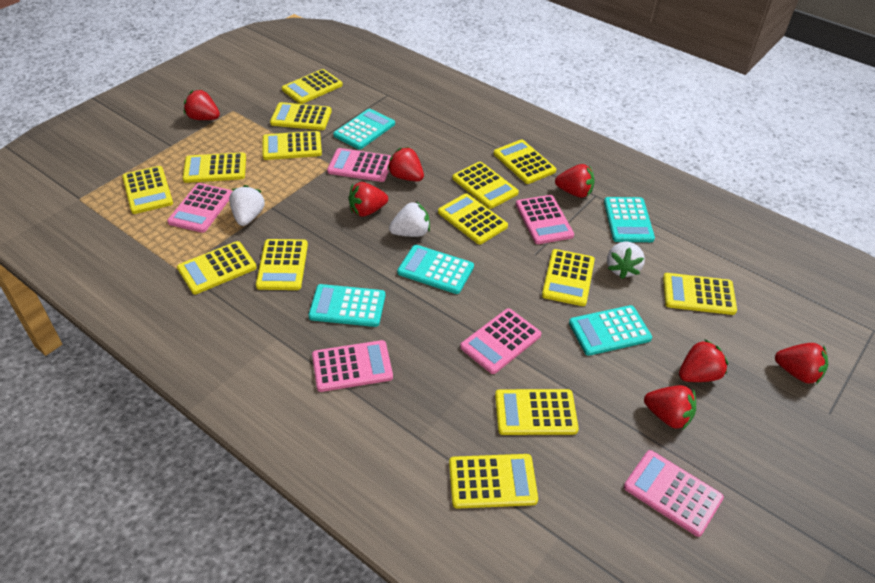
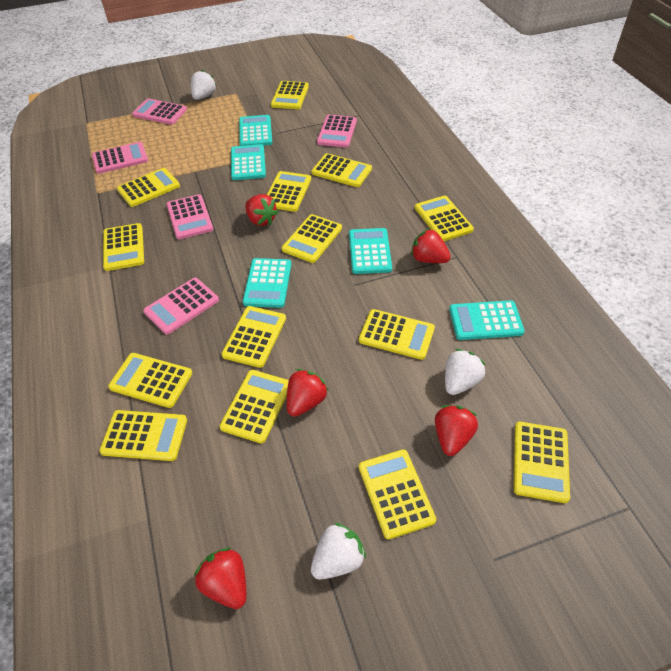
pink calculator: 6 -> 5
red strawberry: 7 -> 5

